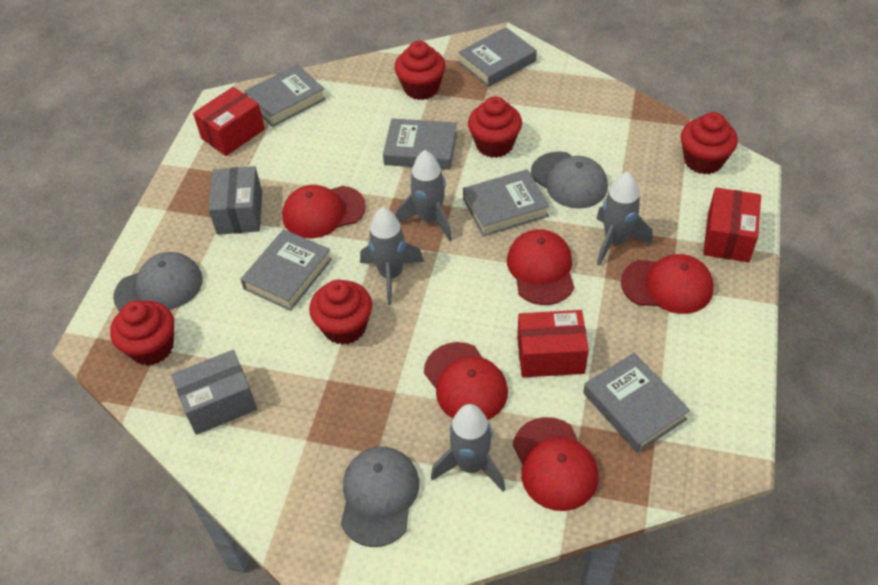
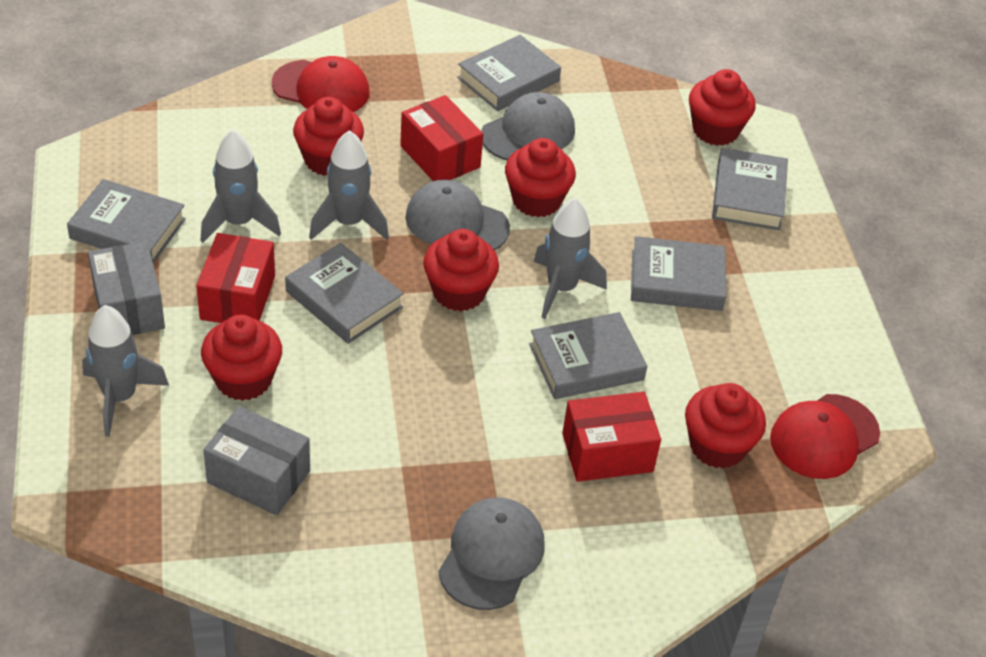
red cap: 5 -> 2
red cupcake: 5 -> 6

